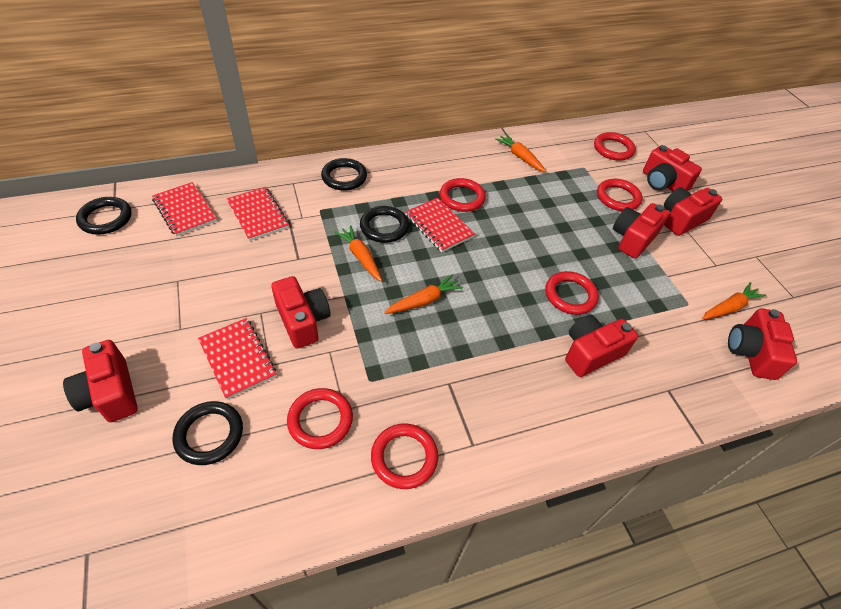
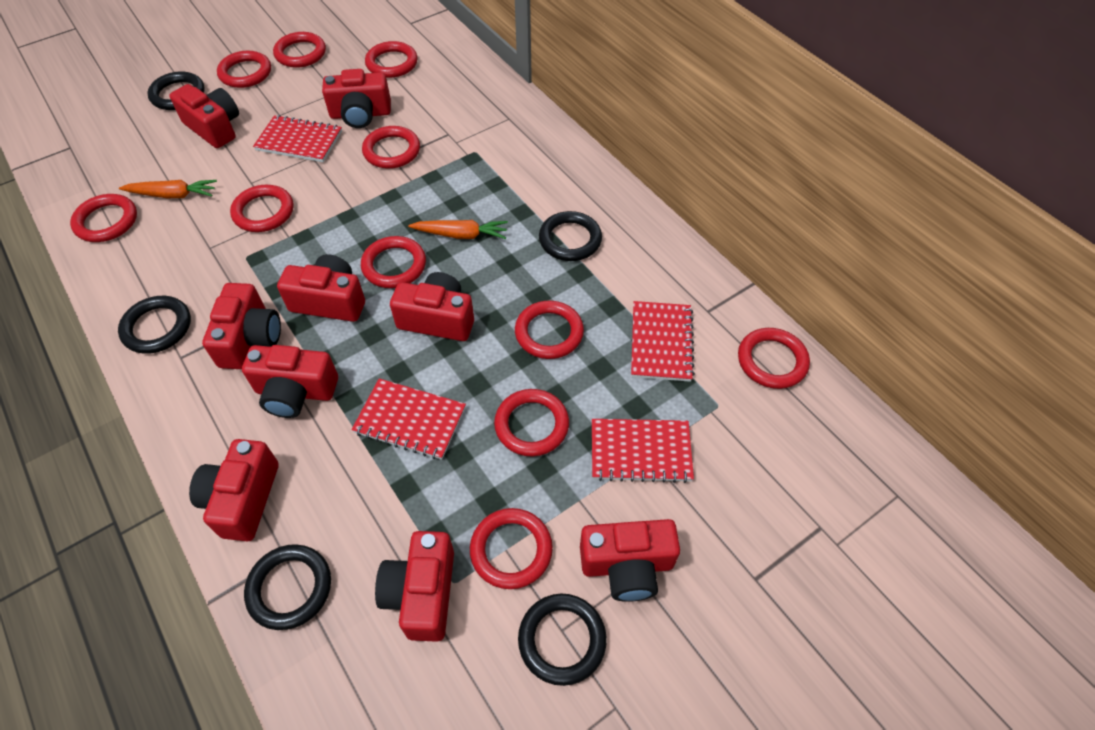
black ring: 4 -> 5
orange carrot: 4 -> 2
red camera: 7 -> 9
red ring: 6 -> 11

